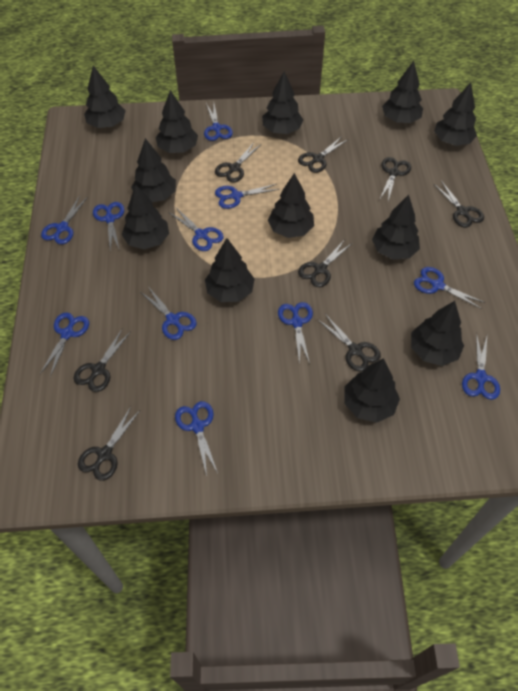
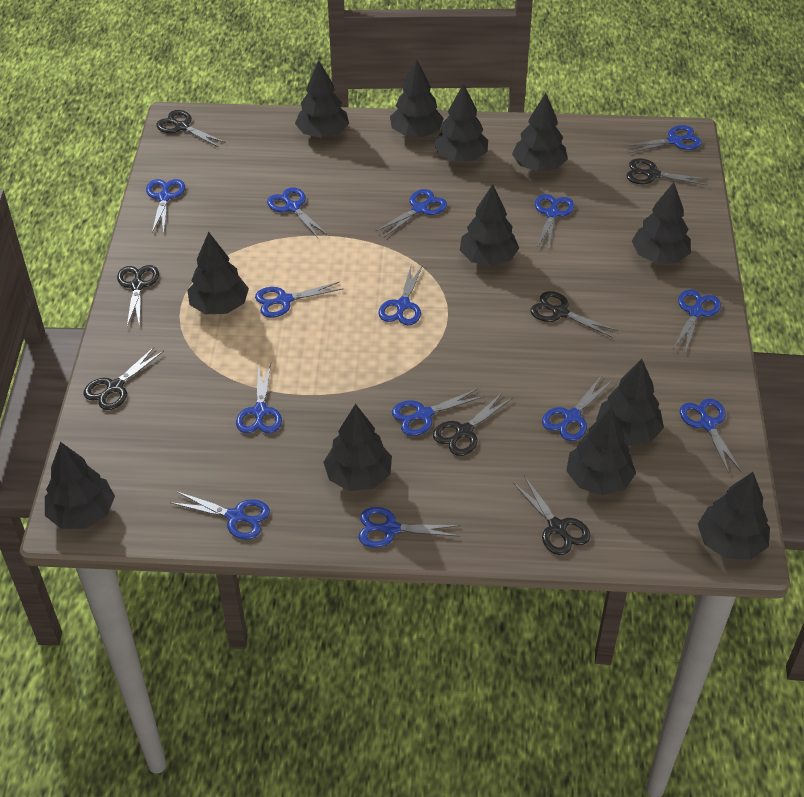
black scissors: 8 -> 7
blue scissors: 11 -> 14

